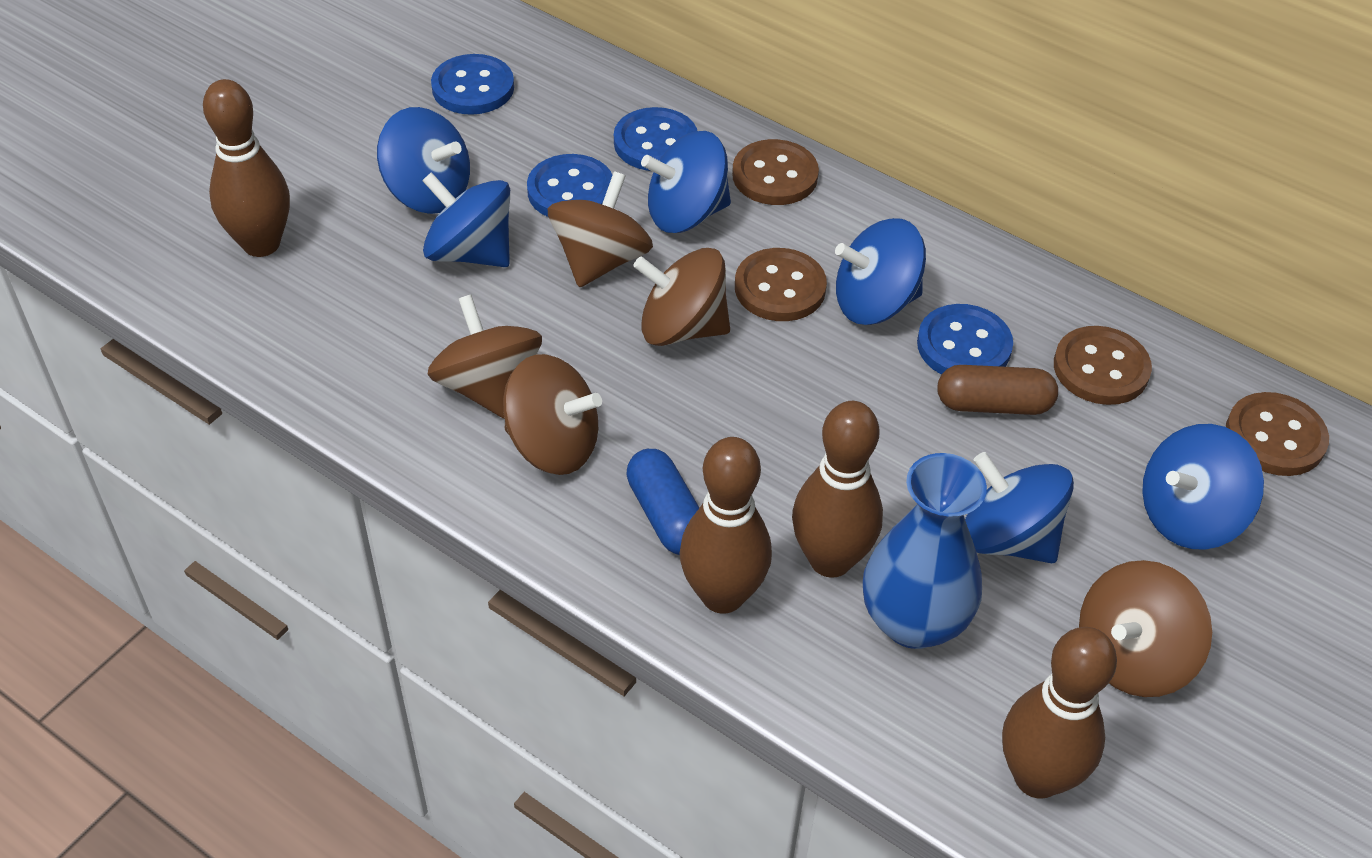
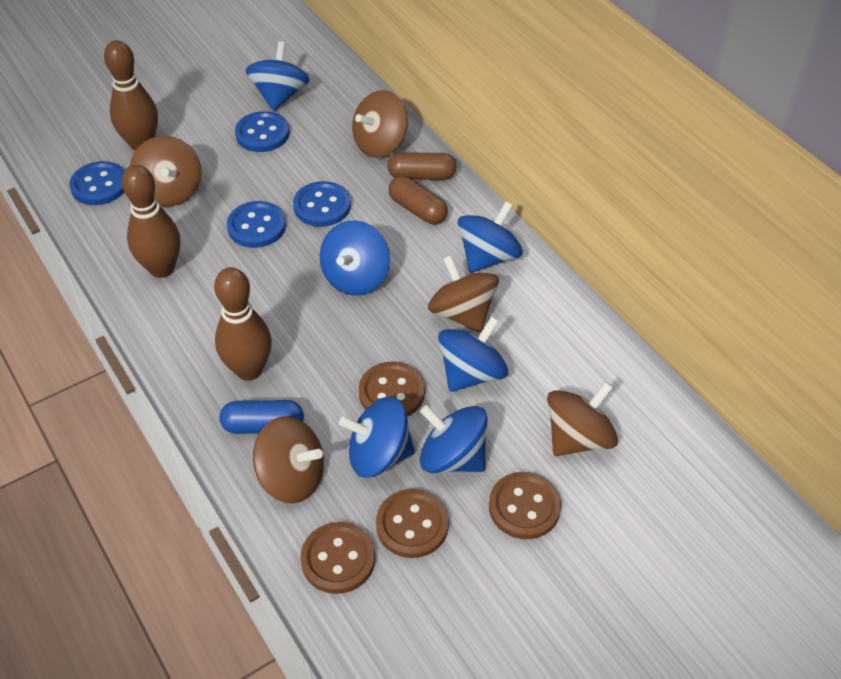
blue vase: 1 -> 0
brown bowling pin: 4 -> 3
brown capsule: 1 -> 2

